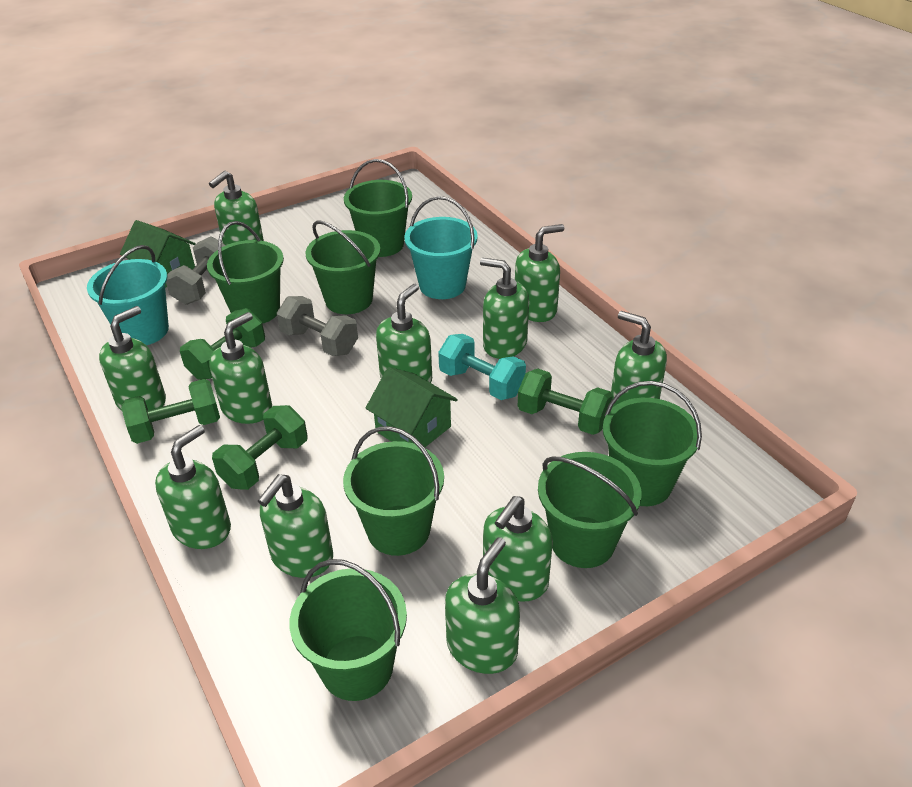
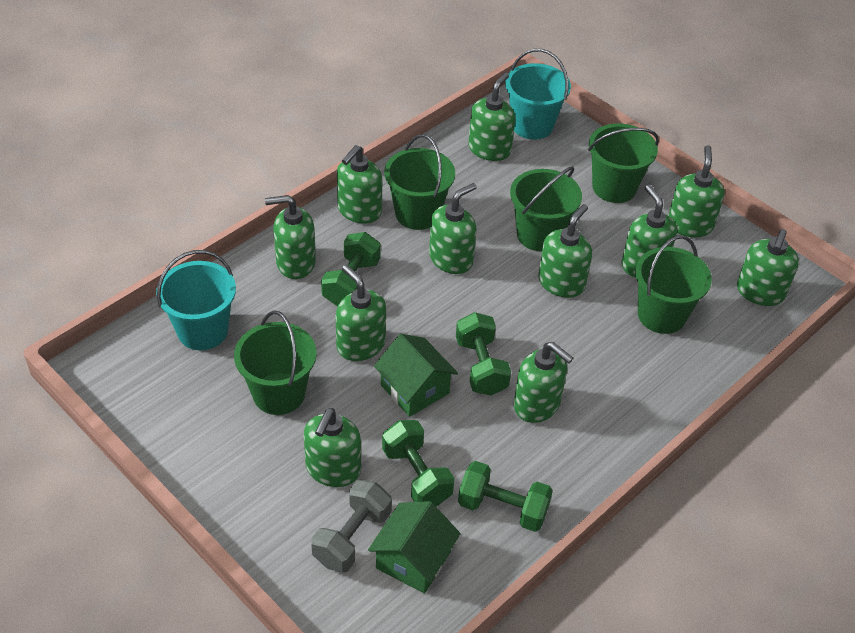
green bucket: 7 -> 5
grey dumbbell: 2 -> 1
turquoise dumbbell: 1 -> 0

